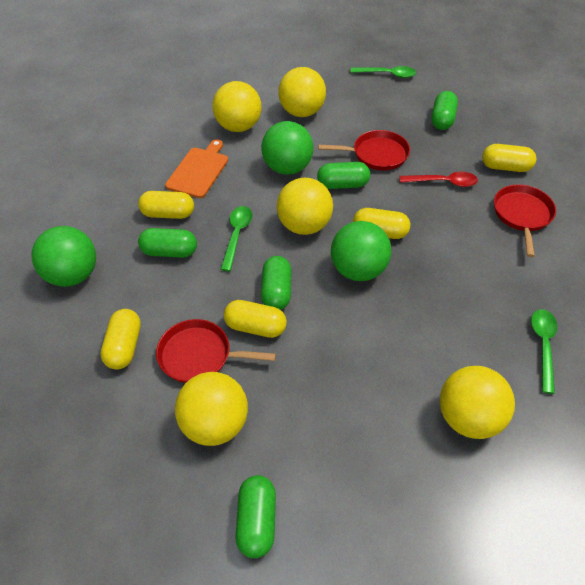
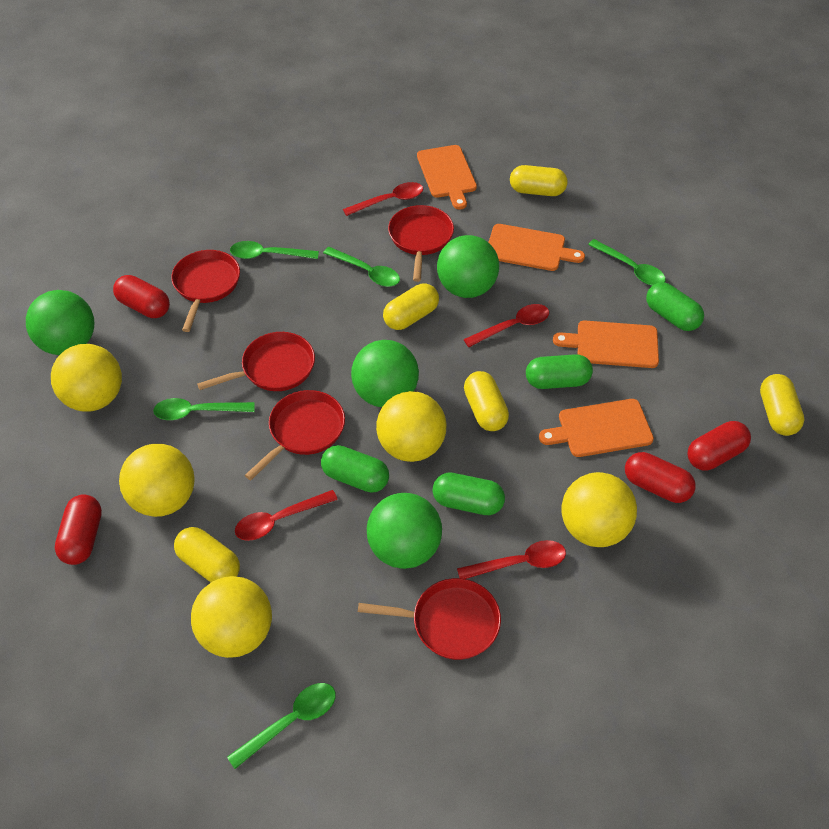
green ball: 3 -> 4
green capsule: 5 -> 4
green spoon: 3 -> 5
orange cutting board: 1 -> 4
red capsule: 0 -> 4
red pan: 3 -> 5
red spoon: 1 -> 4

